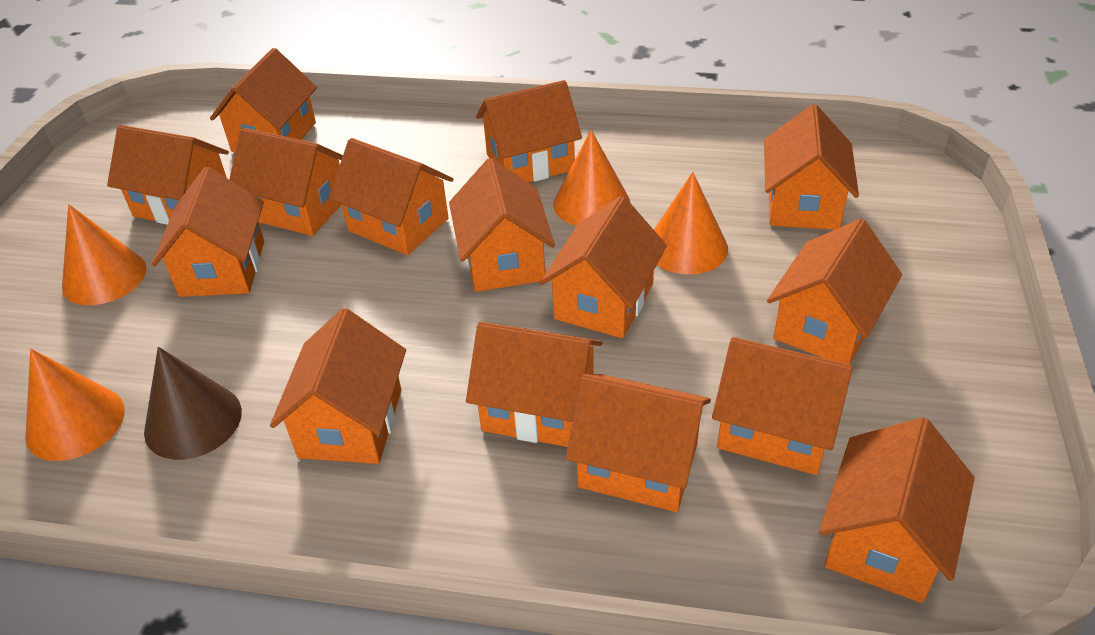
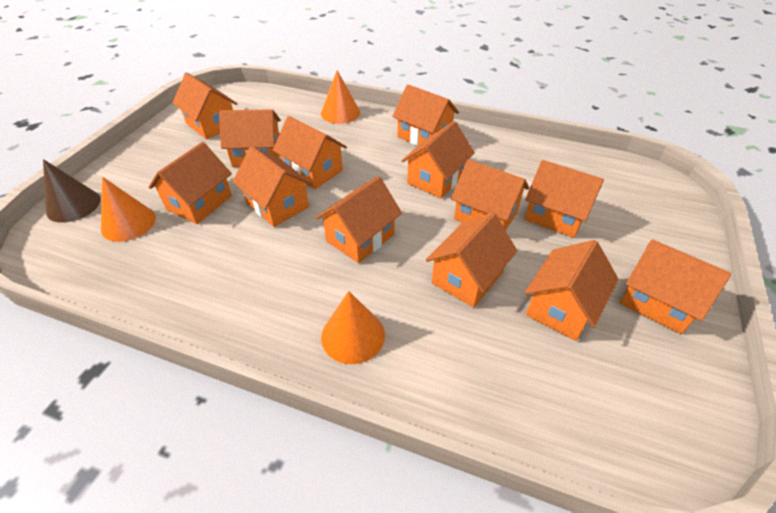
orange cone: 4 -> 3
orange house: 15 -> 13

